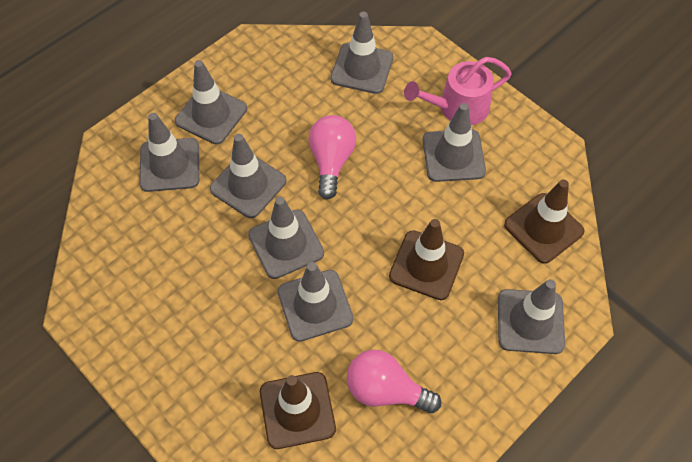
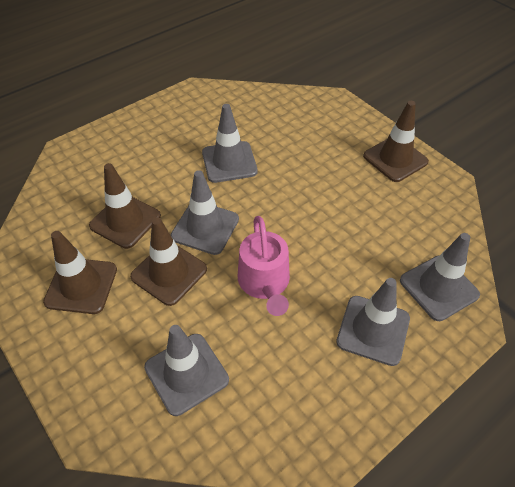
brown traffic cone: 3 -> 4
grey traffic cone: 8 -> 5
pink light bulb: 2 -> 0

